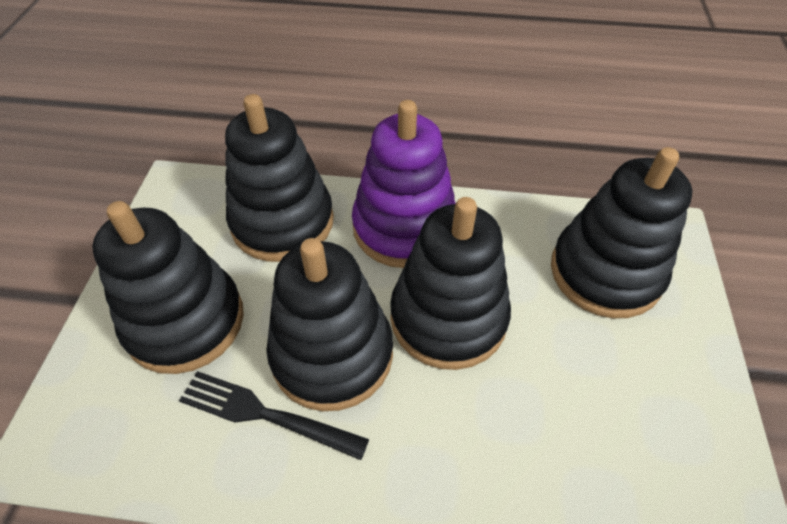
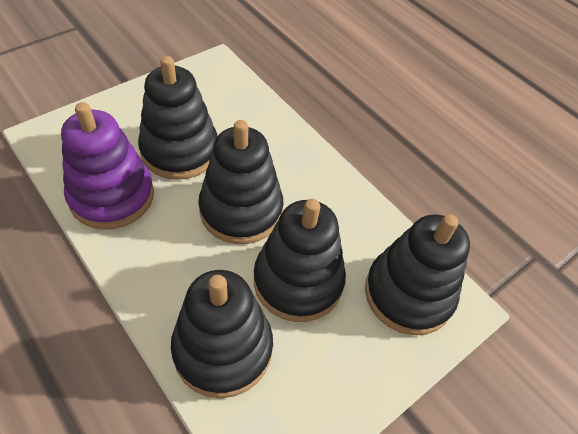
black fork: 1 -> 0

